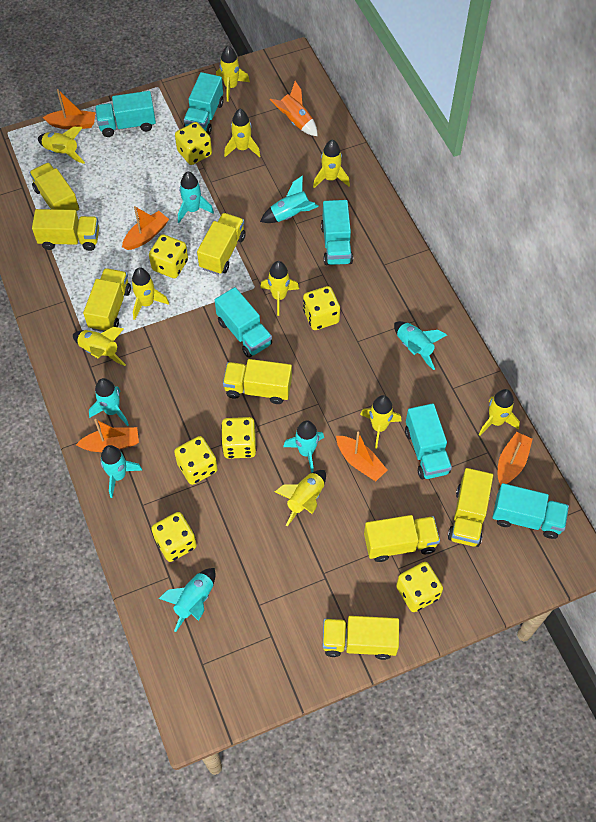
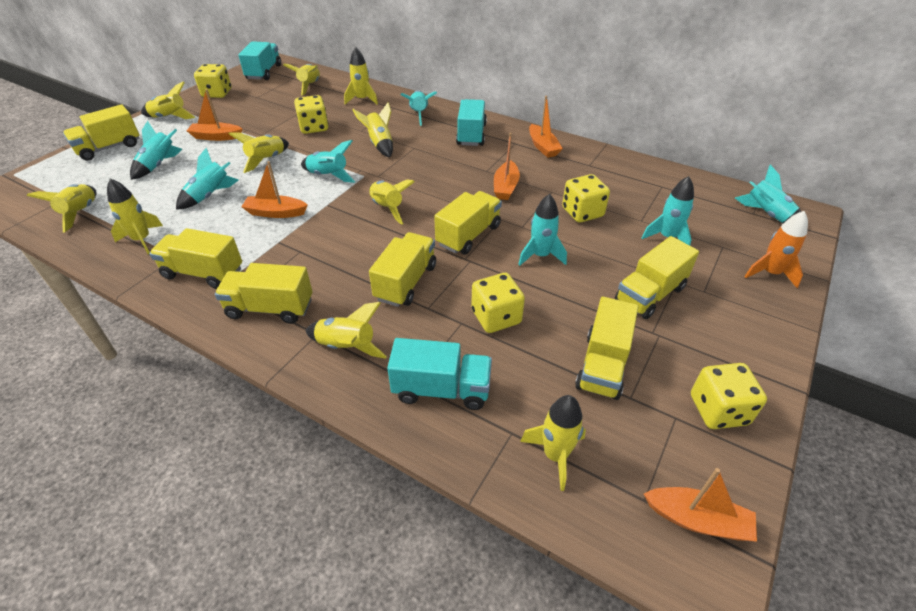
turquoise truck: 6 -> 3
yellow dice: 7 -> 5
yellow truck: 8 -> 7

